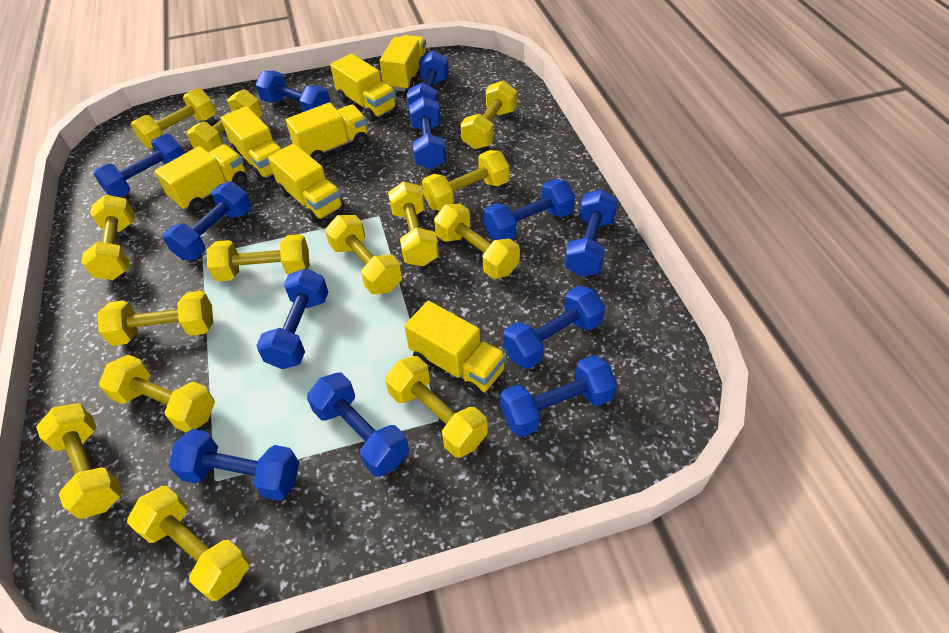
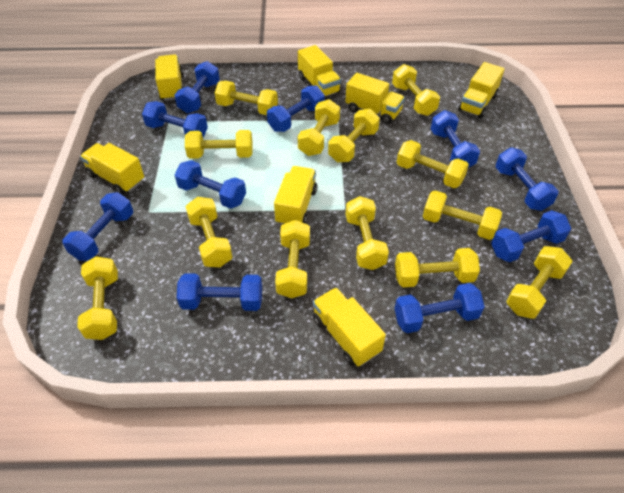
blue dumbbell: 12 -> 10
yellow dumbbell: 14 -> 13

